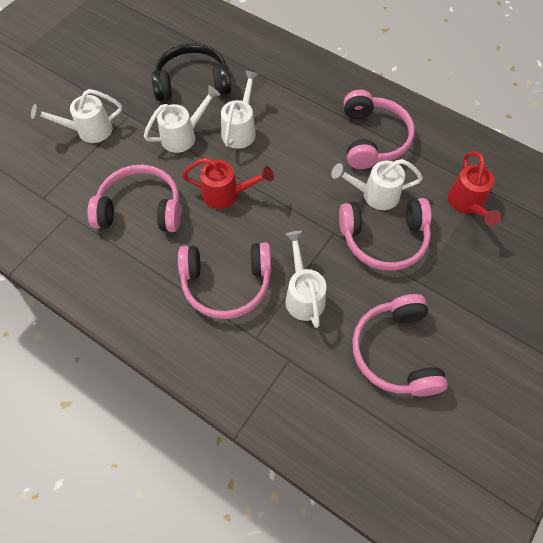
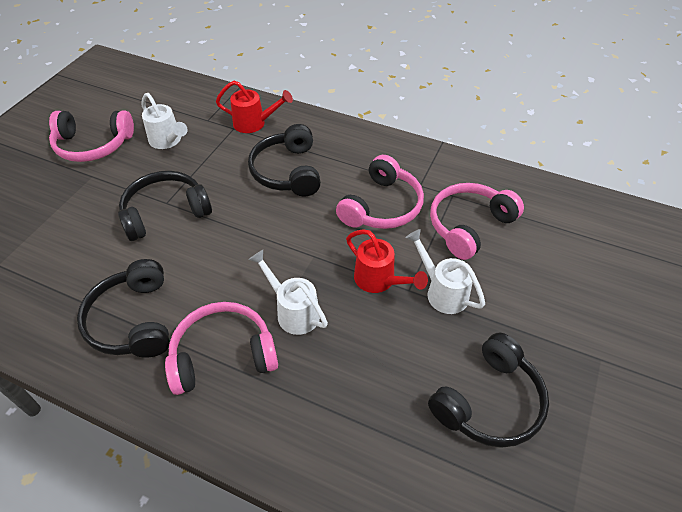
black headphones: 1 -> 4
pink headphones: 5 -> 4
white watering can: 5 -> 3

